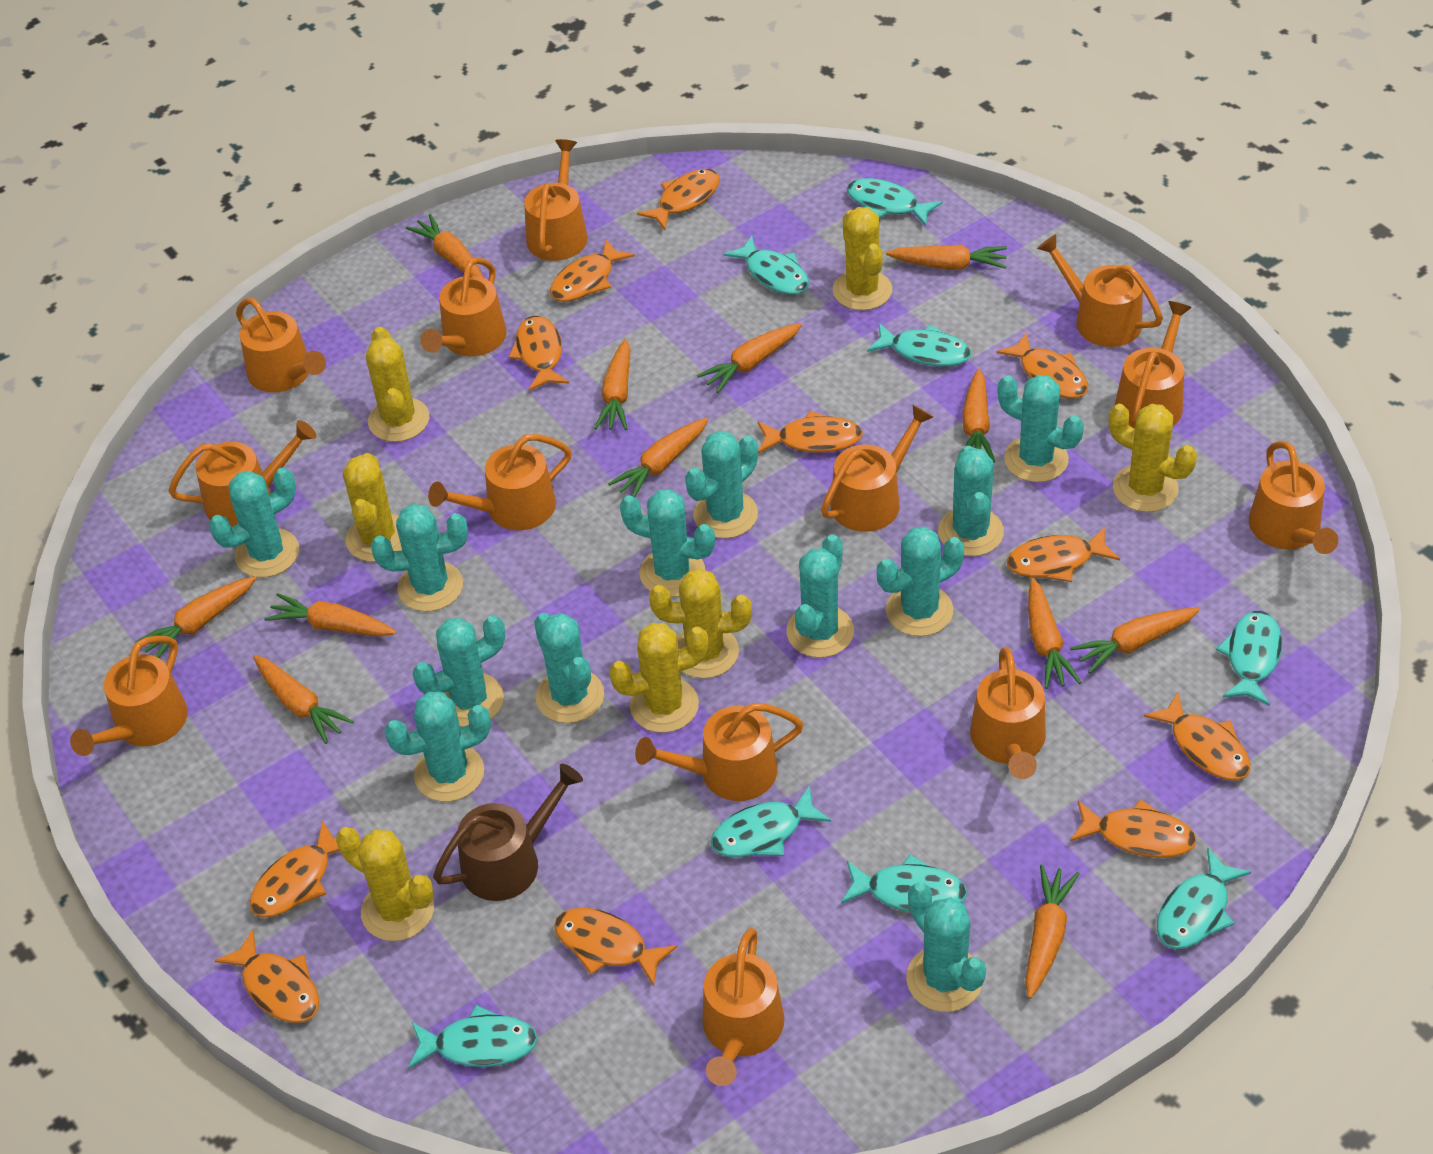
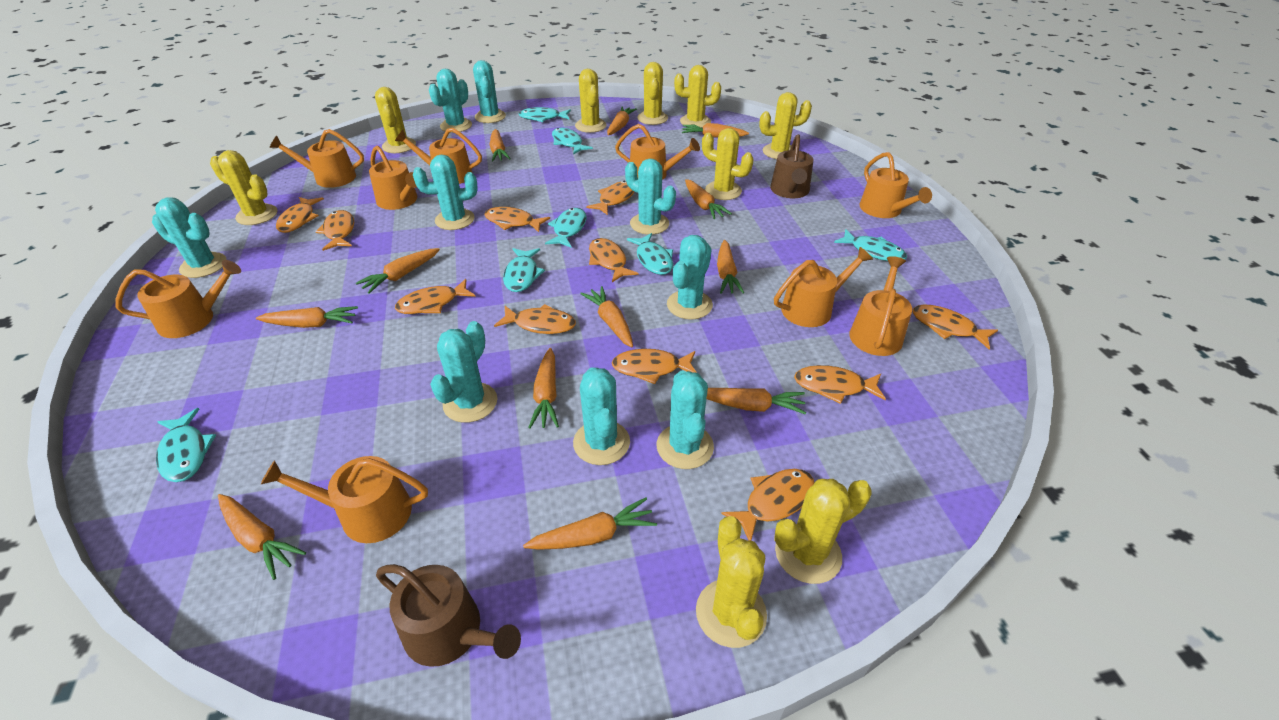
brown watering can: 1 -> 2
orange watering can: 13 -> 9
turquoise cactus: 12 -> 9
turquoise fish: 8 -> 7
yellow cactus: 7 -> 9

